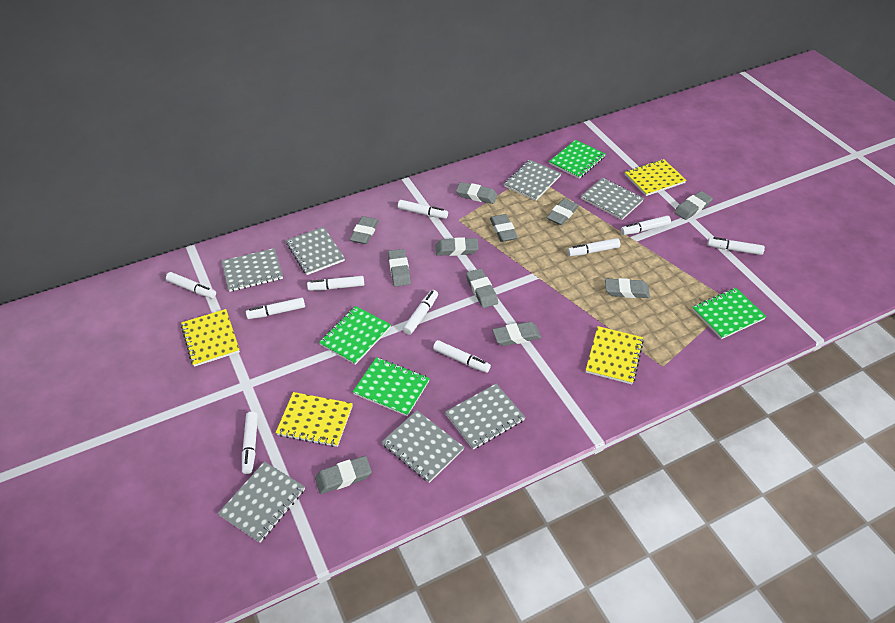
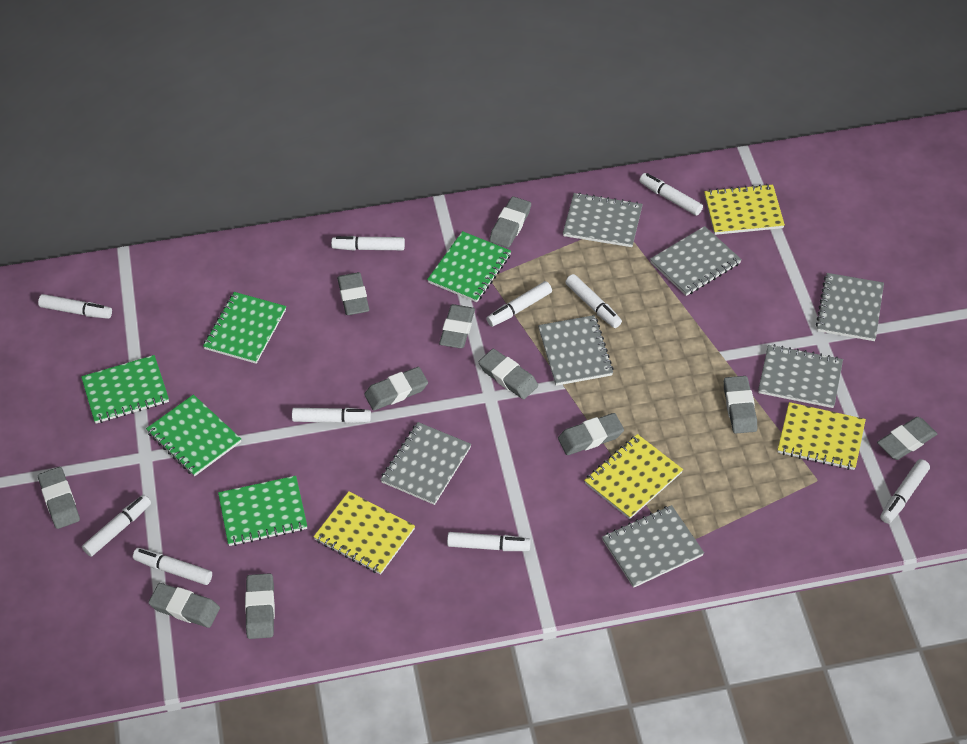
green notebook: 4 -> 5

